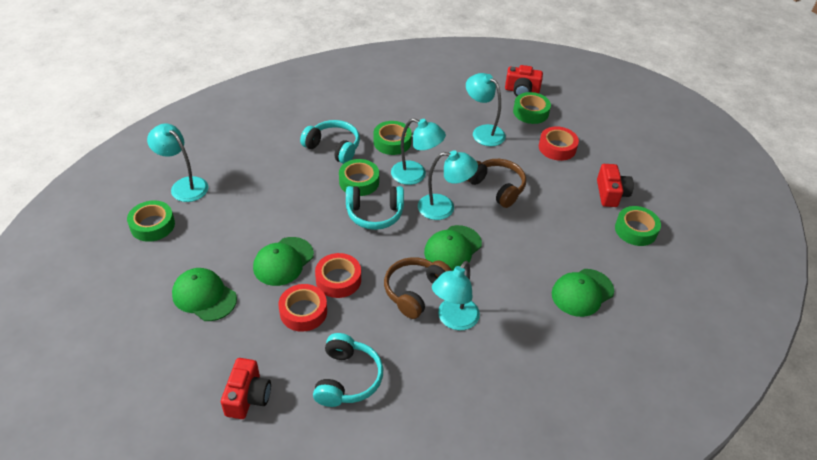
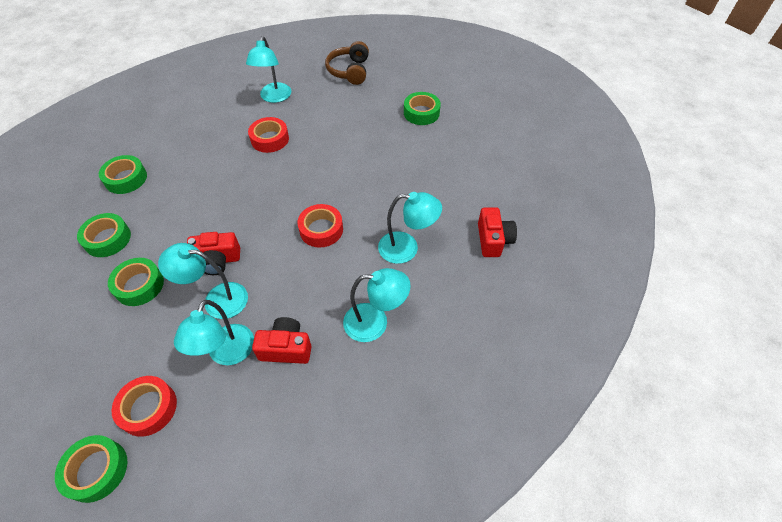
brown headphones: 2 -> 1
green cap: 4 -> 0
turquoise headphones: 3 -> 0

